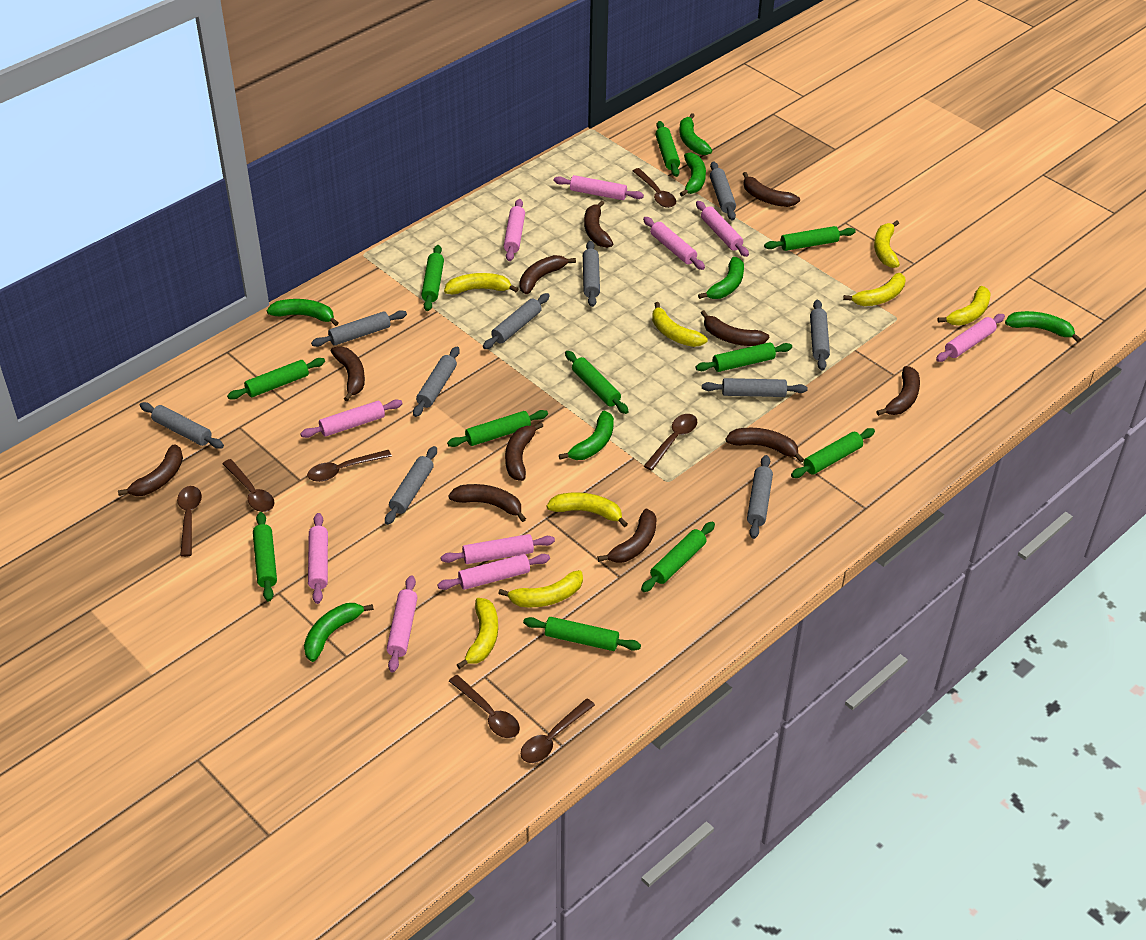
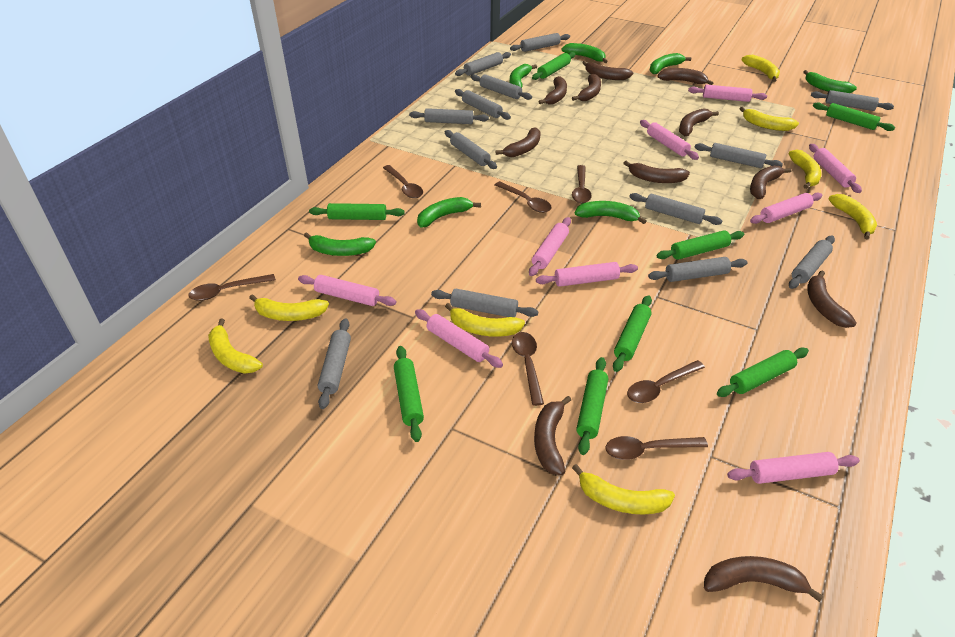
green rolling pin: 11 -> 8
grey rolling pin: 10 -> 13
pink rolling pin: 10 -> 9

